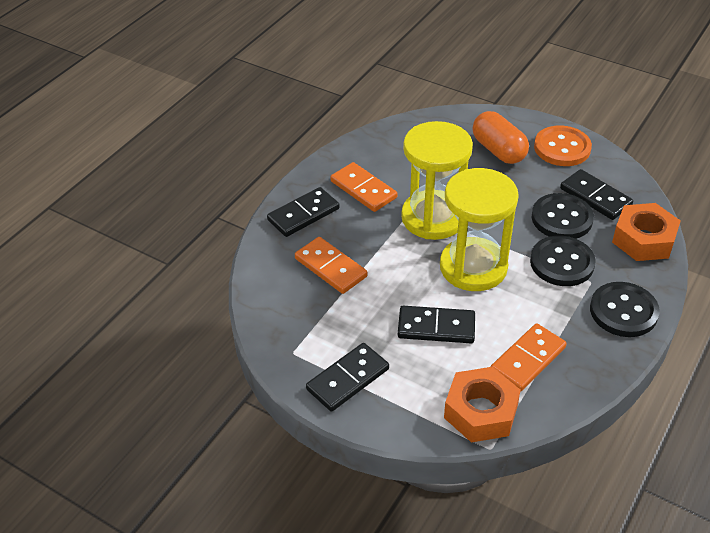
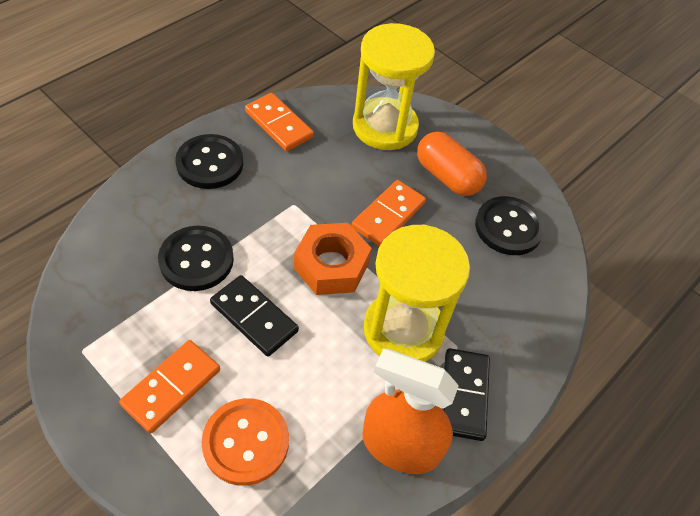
black domino: 4 -> 2
orange nut: 2 -> 1
orange spray bottle: 0 -> 1

